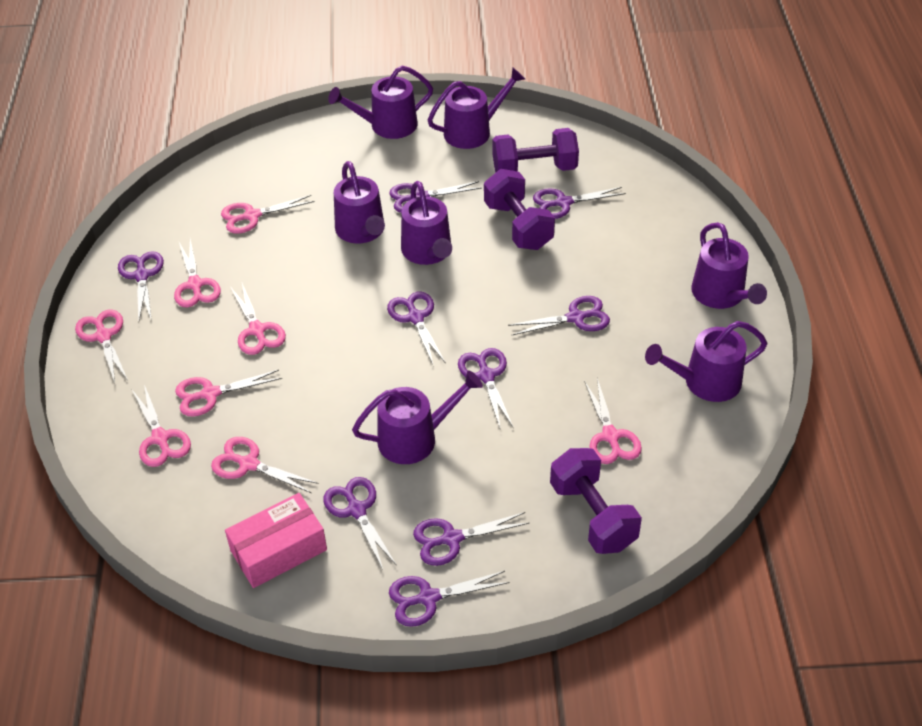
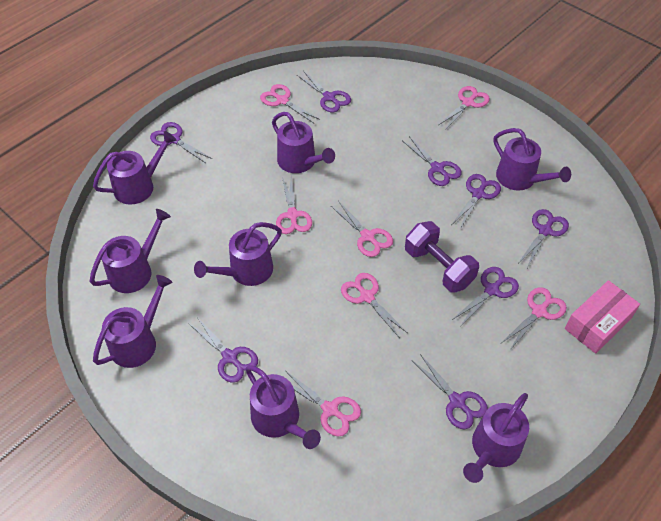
pink scissors: 8 -> 7
purple dumbbell: 3 -> 1
purple scissors: 9 -> 8
purple watering can: 7 -> 8

